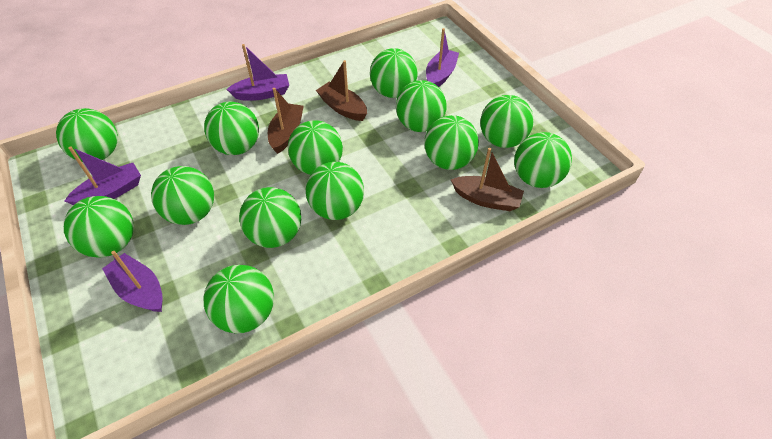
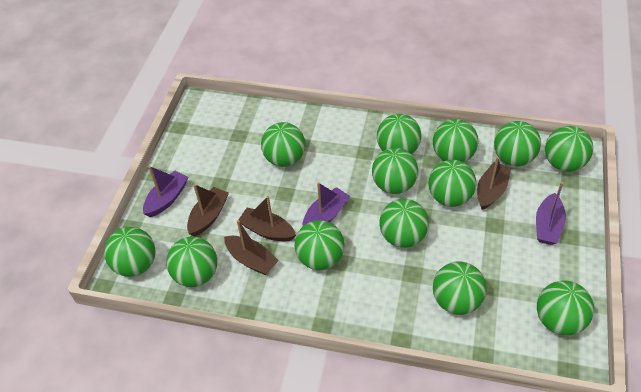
brown boat: 3 -> 4
purple boat: 4 -> 3

